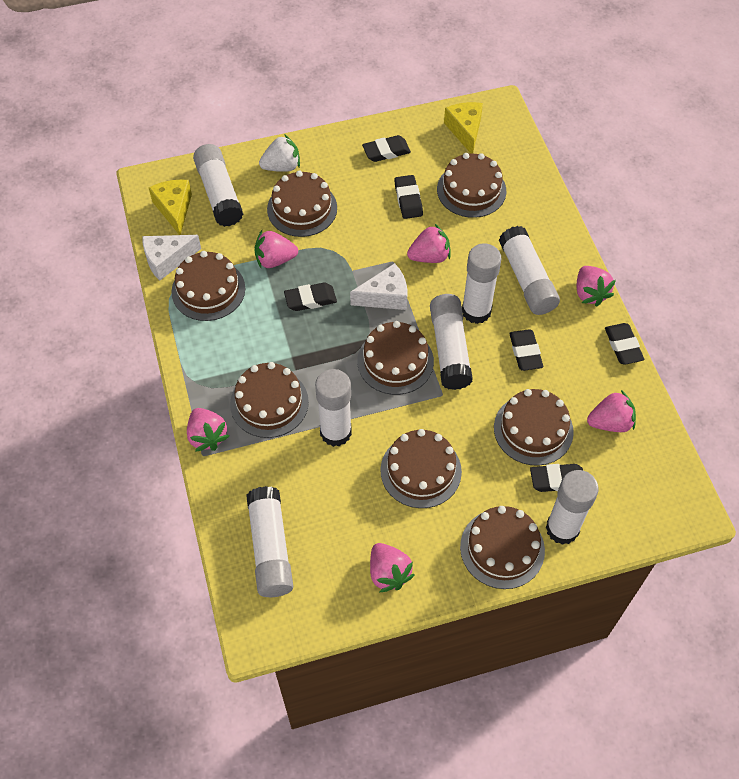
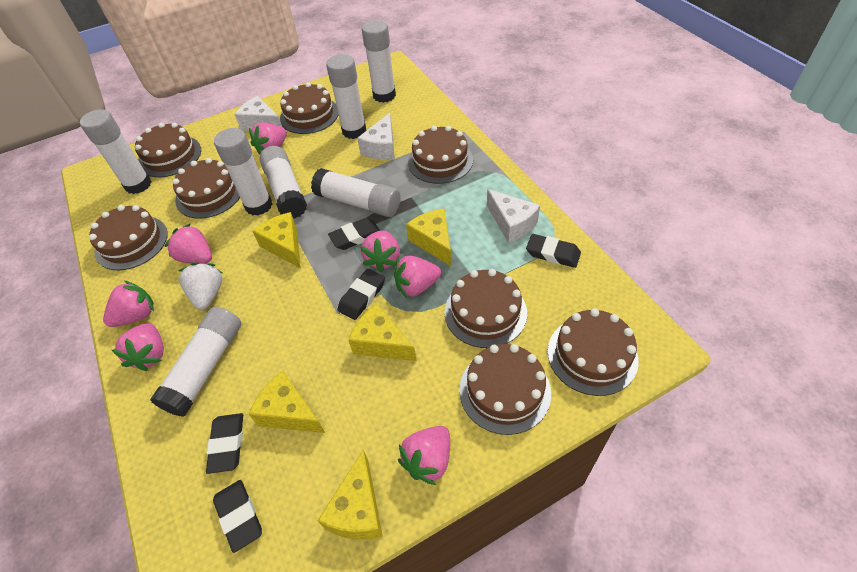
black eraser: 6 -> 5
pink strawberry: 6 -> 7
white cheese: 2 -> 3
yellow cheese: 2 -> 5

